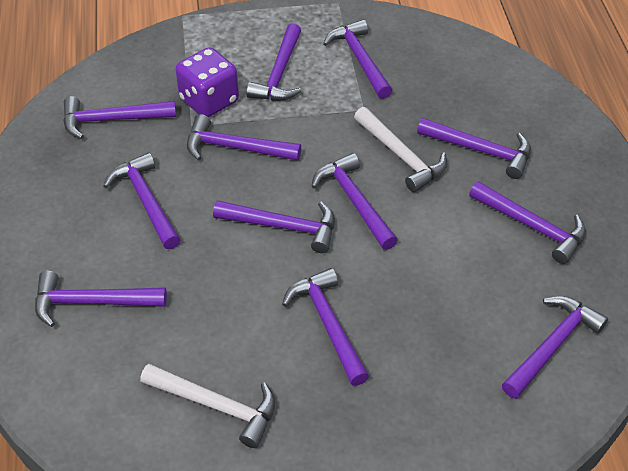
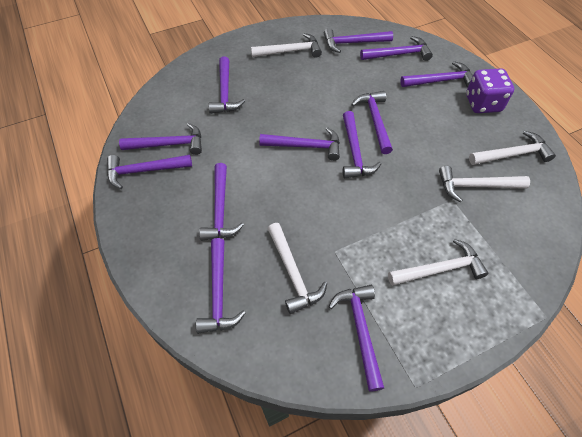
white hammer: 2 -> 5

